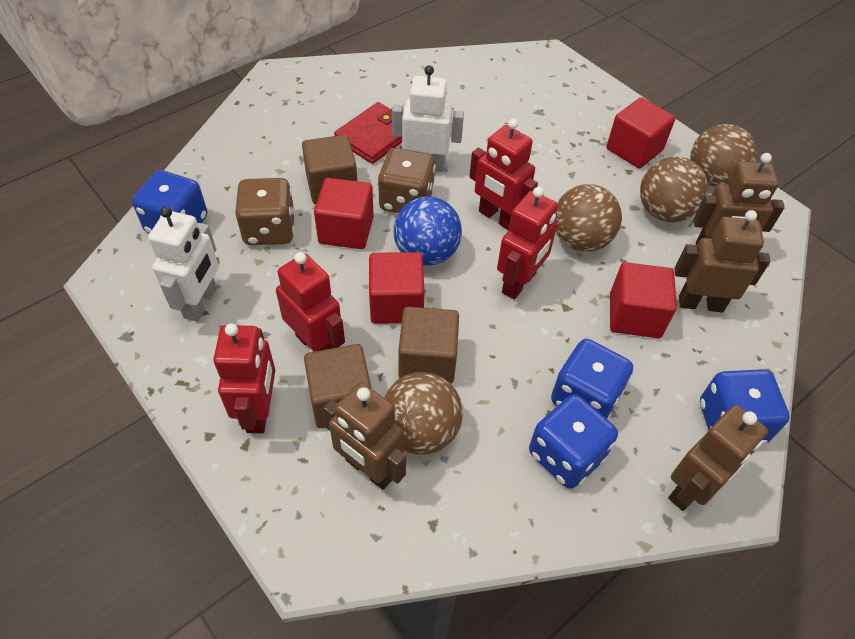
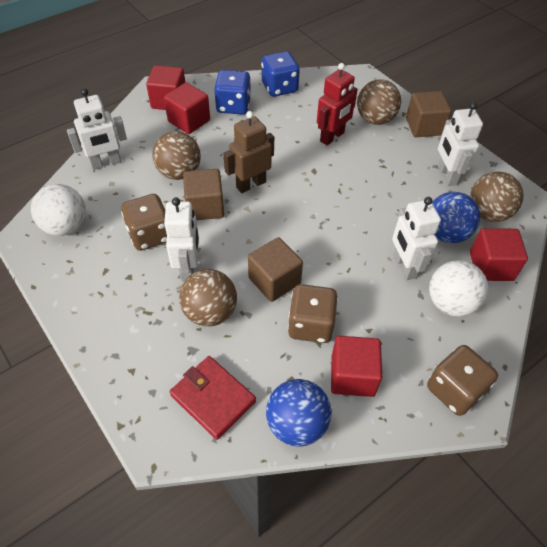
blue ball: 1 -> 2
blue dice: 4 -> 2
brown dice: 2 -> 3
brown robot: 4 -> 1
red robot: 4 -> 1
white ball: 0 -> 2
white robot: 2 -> 4

